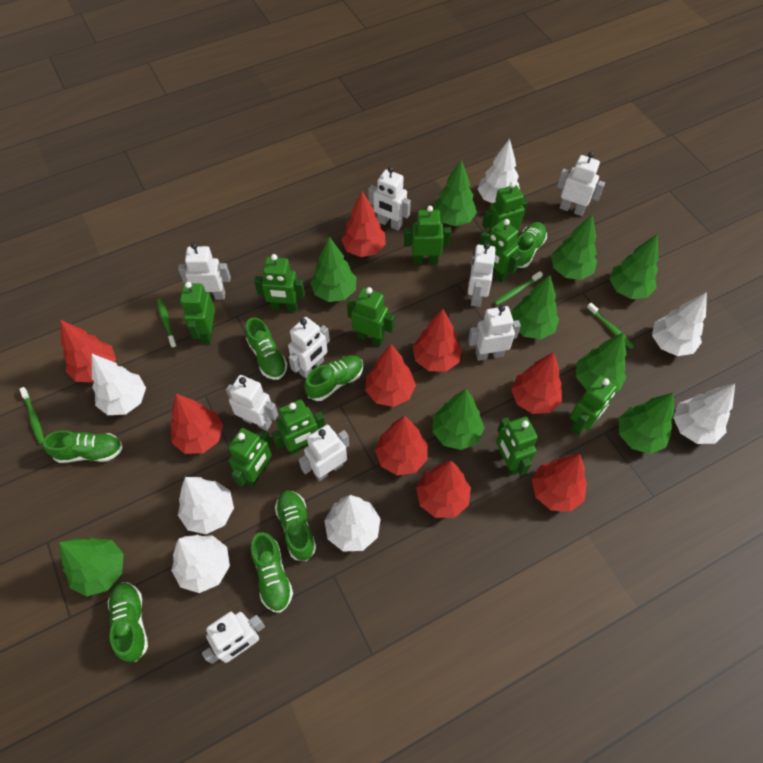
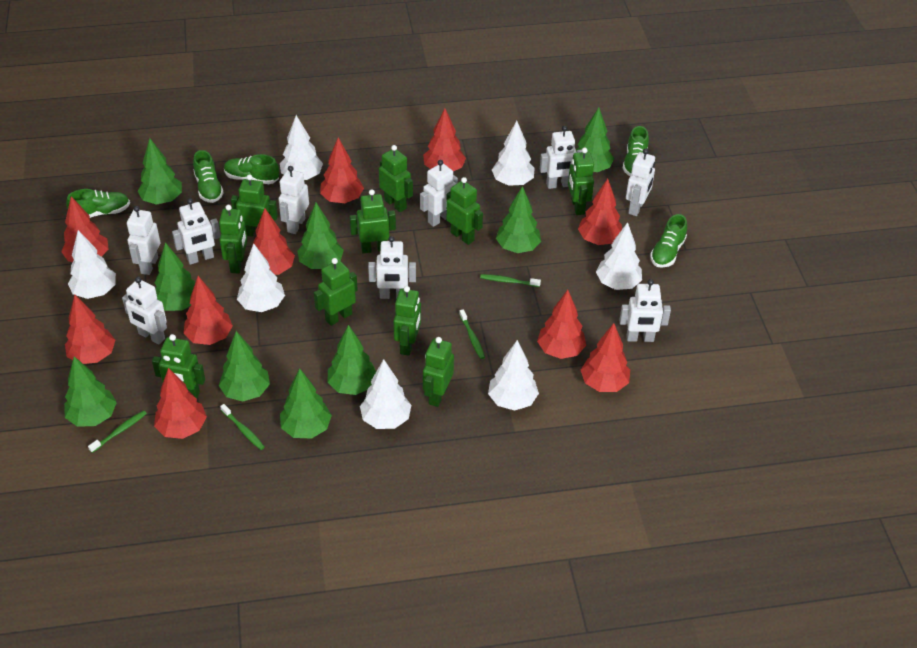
green shoe: 7 -> 5
red tree: 9 -> 10

